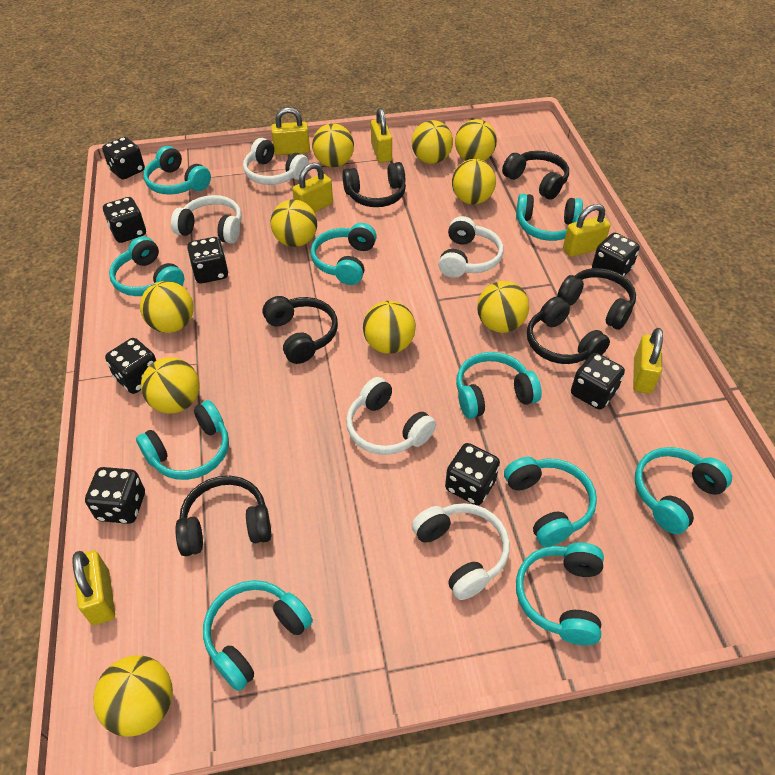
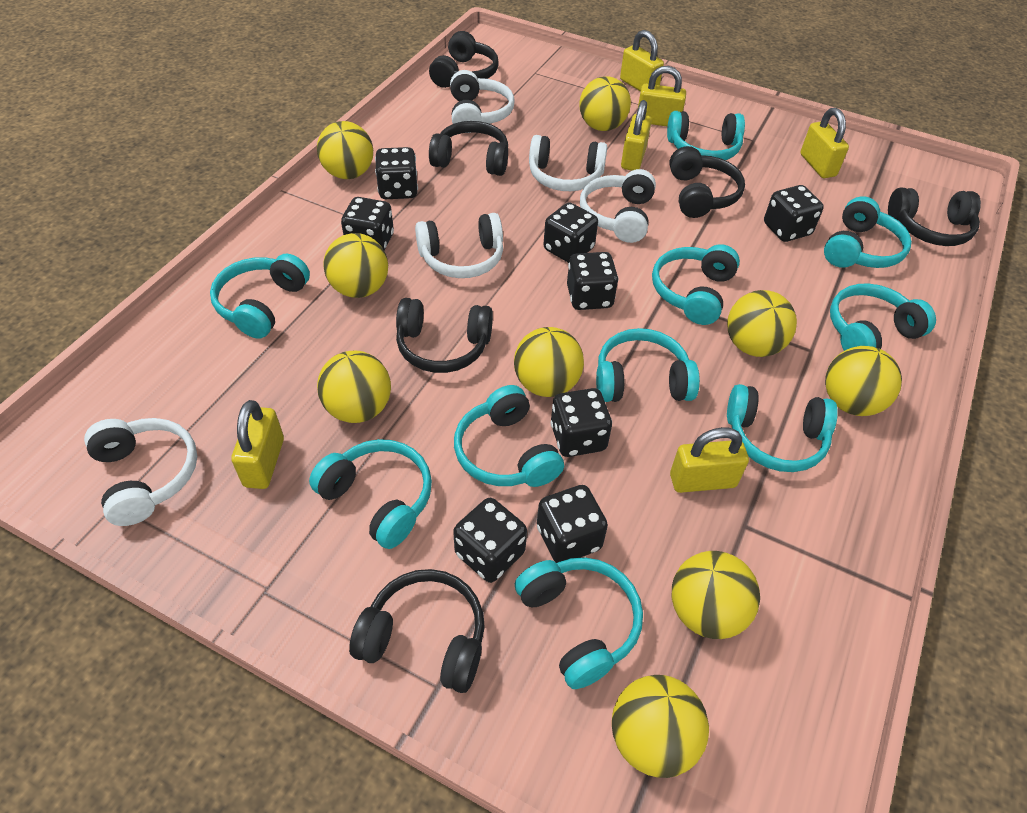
yellow ball: 10 -> 9

